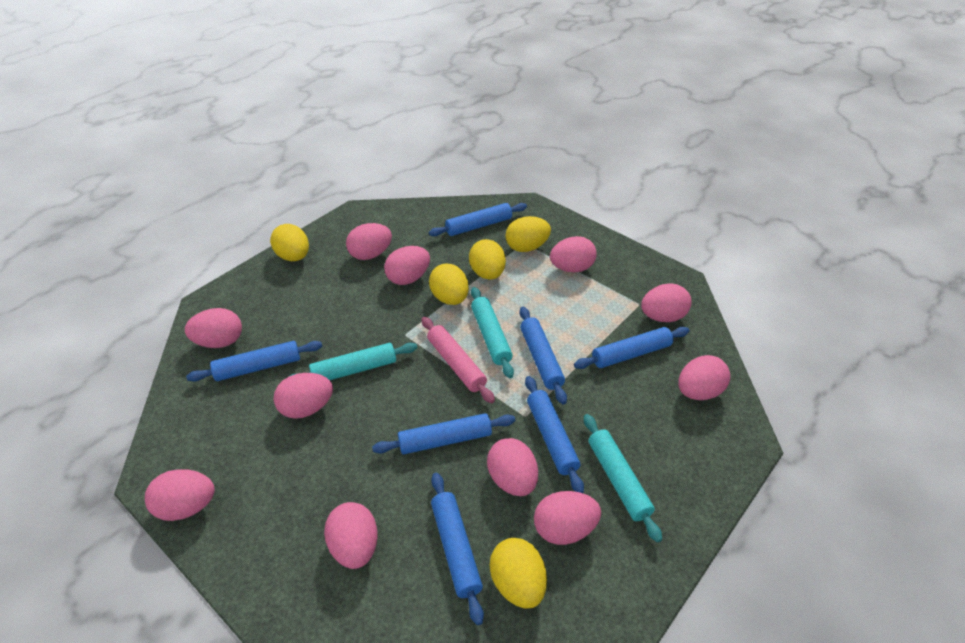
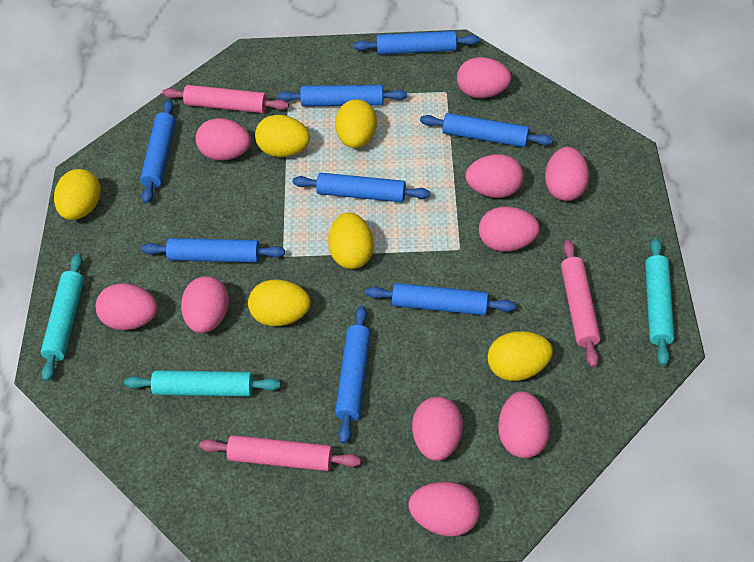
blue rolling pin: 7 -> 8
pink egg: 11 -> 10
pink rolling pin: 1 -> 3
yellow egg: 5 -> 6

